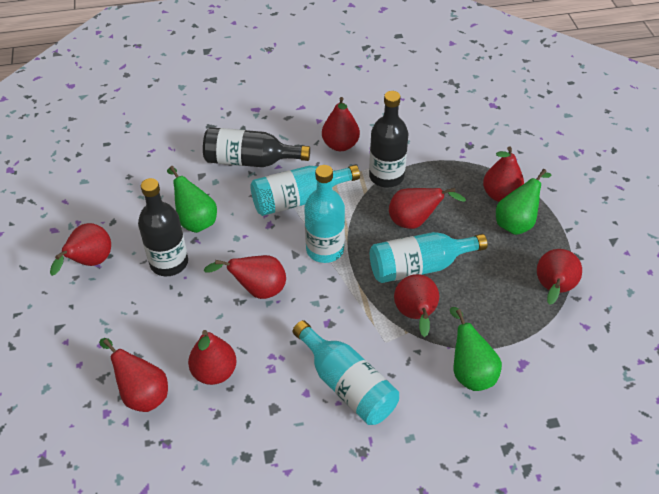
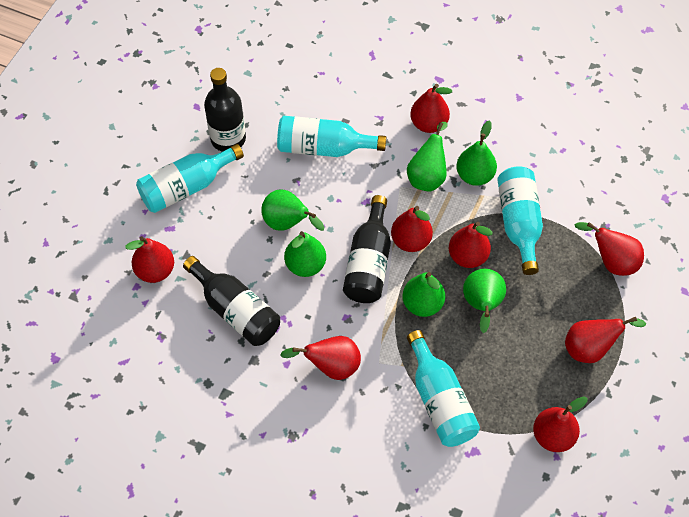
green pear: 3 -> 6
red pear: 9 -> 8

